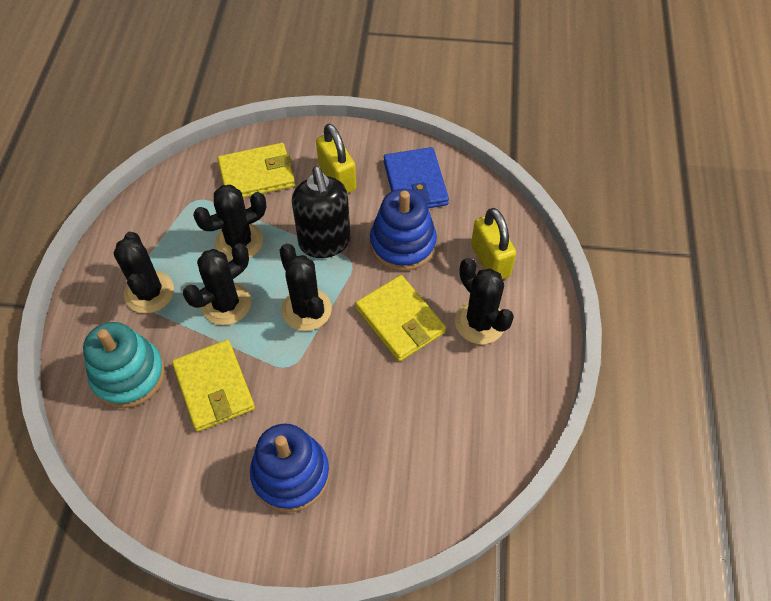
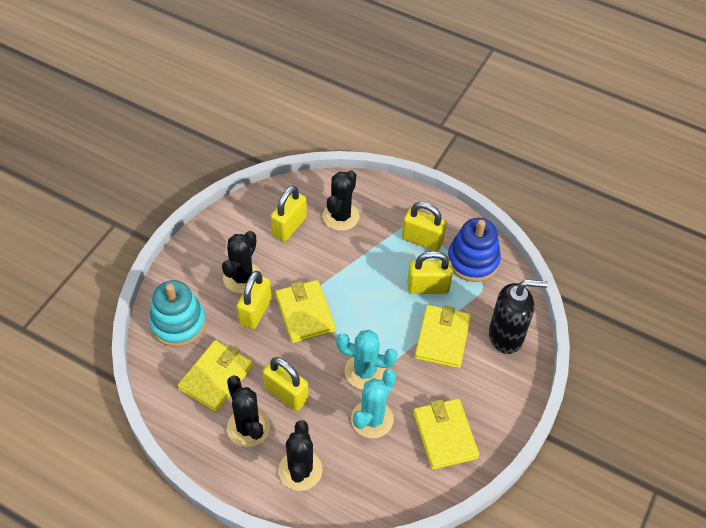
black cactus: 5 -> 4
blue stacking toy: 2 -> 1
blue wallet: 1 -> 0
turquoise cactus: 0 -> 2
yellow padlock: 2 -> 5
yellow wallet: 3 -> 4

